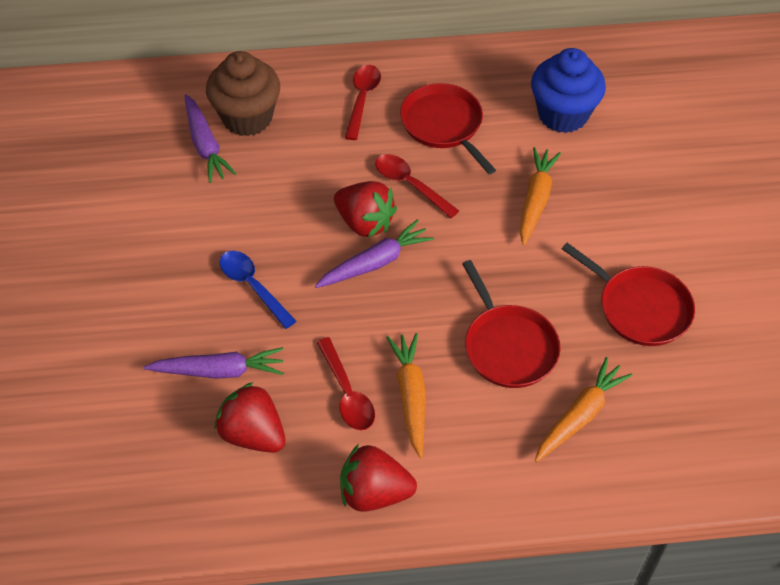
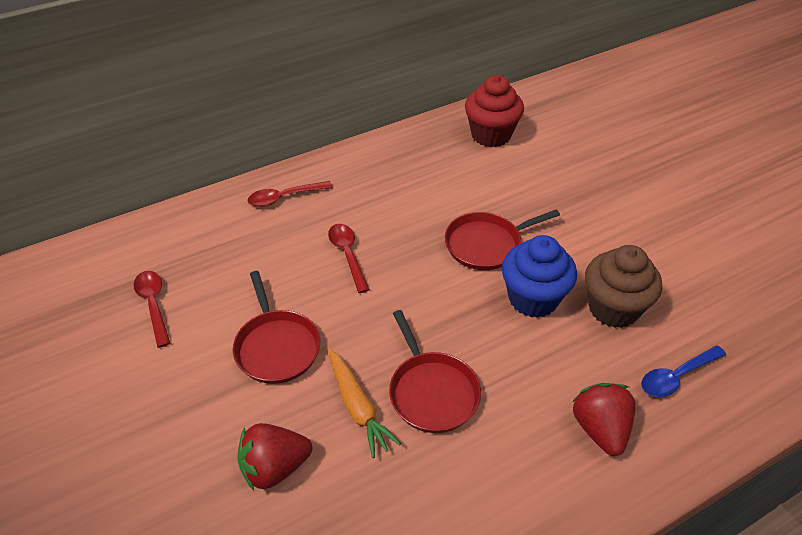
orange carrot: 3 -> 1
purple carrot: 3 -> 0
red cupcake: 0 -> 1
red strawberry: 3 -> 2

